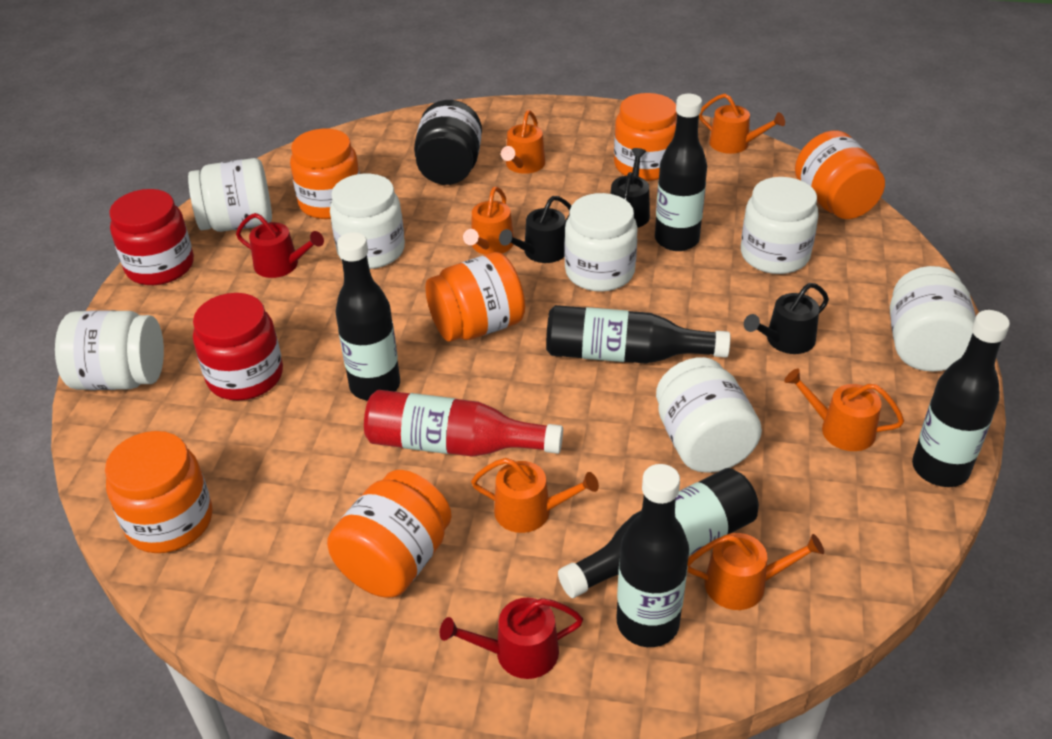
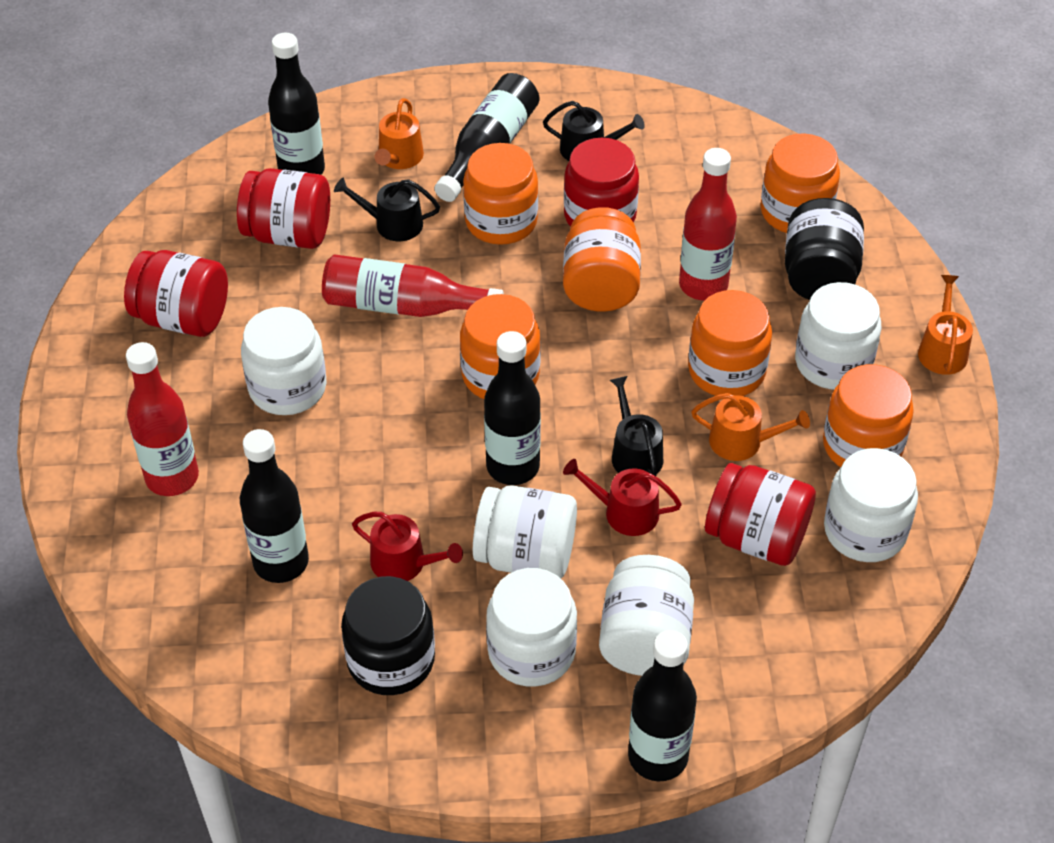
black bottle: 6 -> 5
black jar: 1 -> 2
orange watering can: 6 -> 3
red bottle: 1 -> 3
red jar: 2 -> 4
white jar: 7 -> 6

